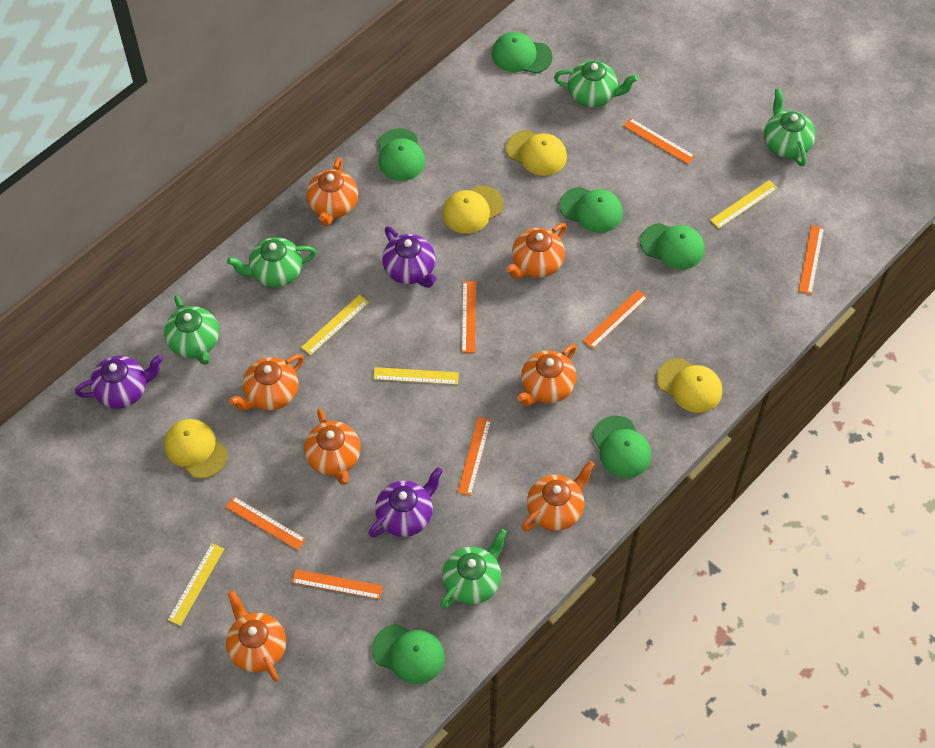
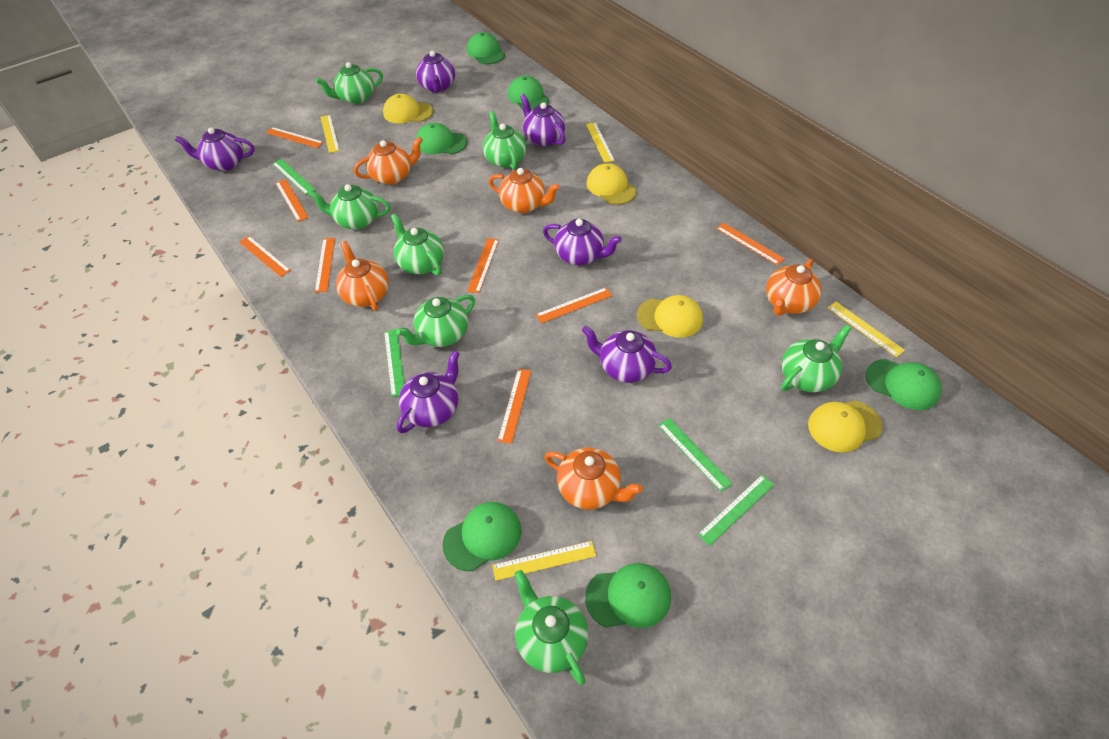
green ruler: 0 -> 4
green teapot: 5 -> 7
orange ruler: 7 -> 8
orange teapot: 7 -> 5
purple teapot: 3 -> 6

